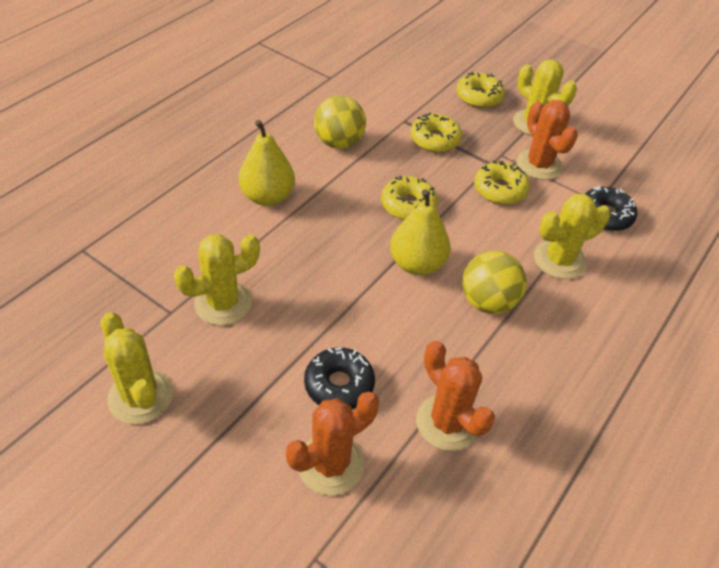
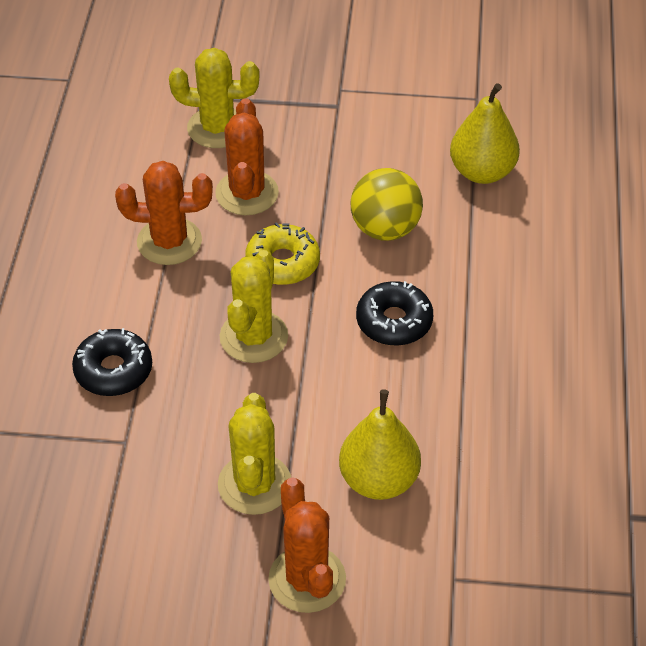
yellow ball: 2 -> 1
yellow cactus: 4 -> 3
yellow donut: 4 -> 1

